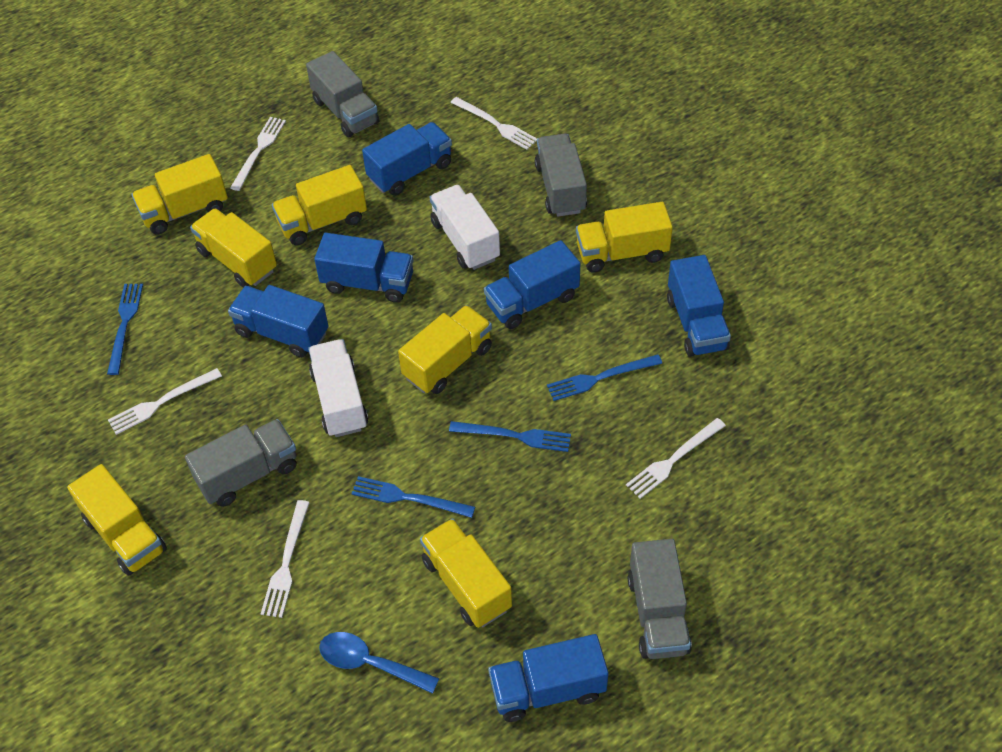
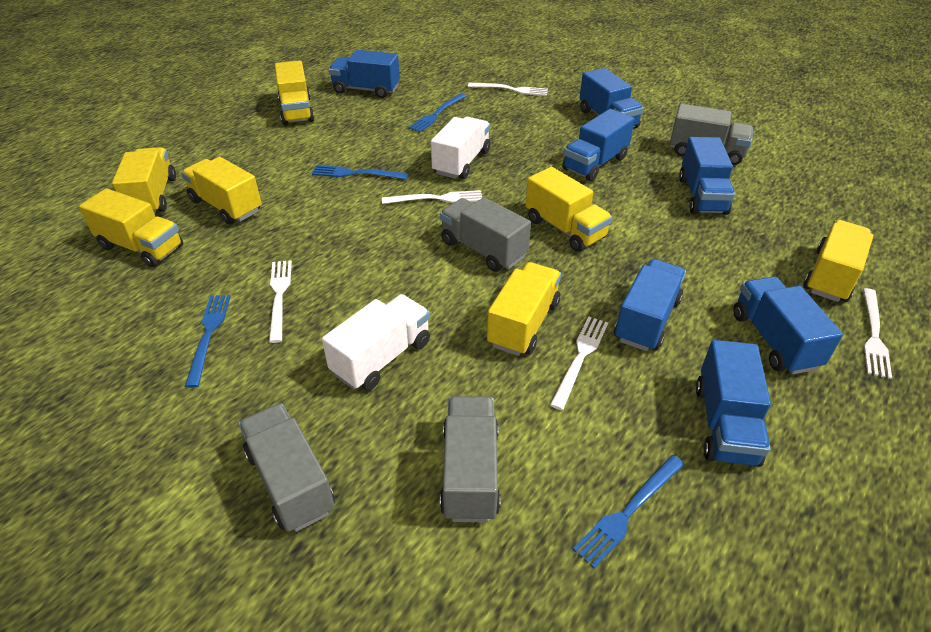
blue spoon: 1 -> 0
blue truck: 6 -> 7

